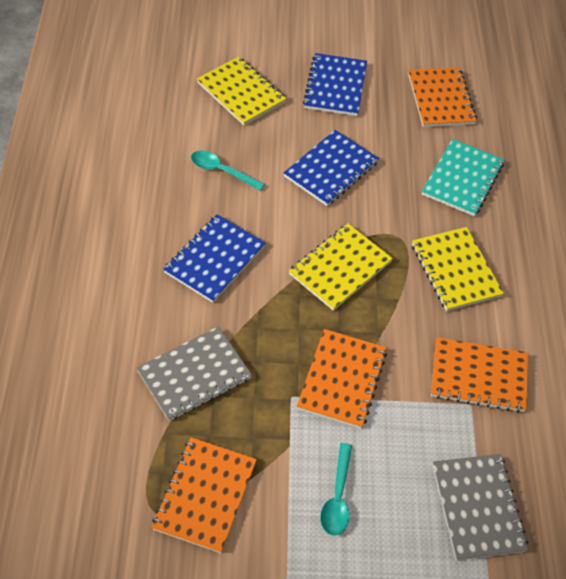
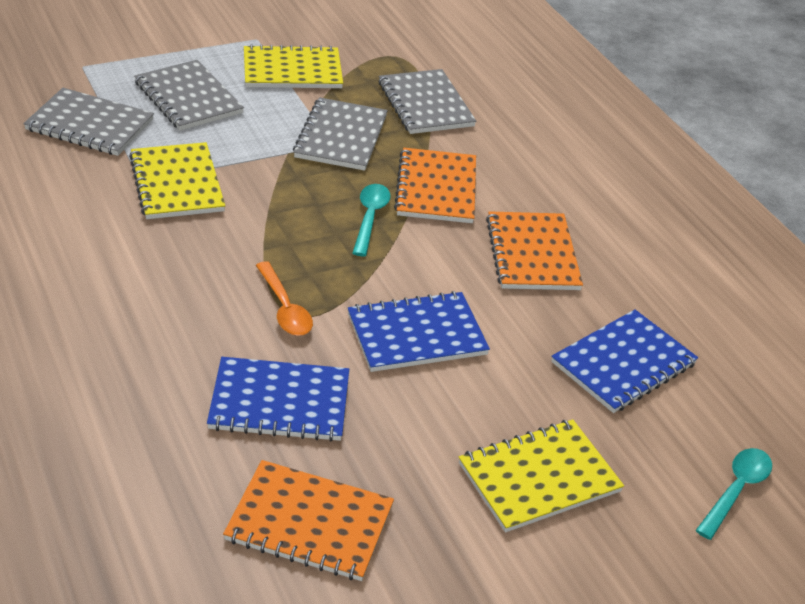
grey notebook: 2 -> 4
orange notebook: 4 -> 3
orange spoon: 0 -> 1
turquoise notebook: 1 -> 0

